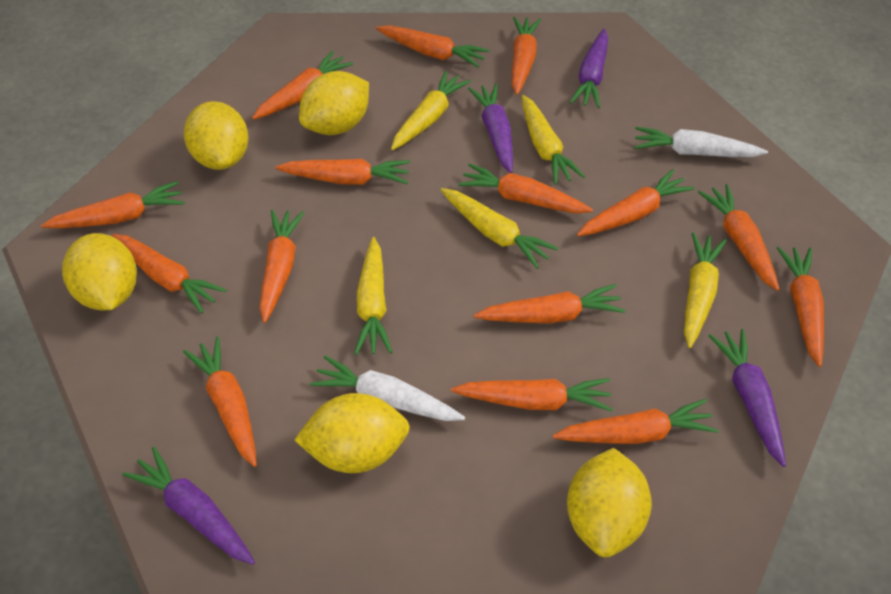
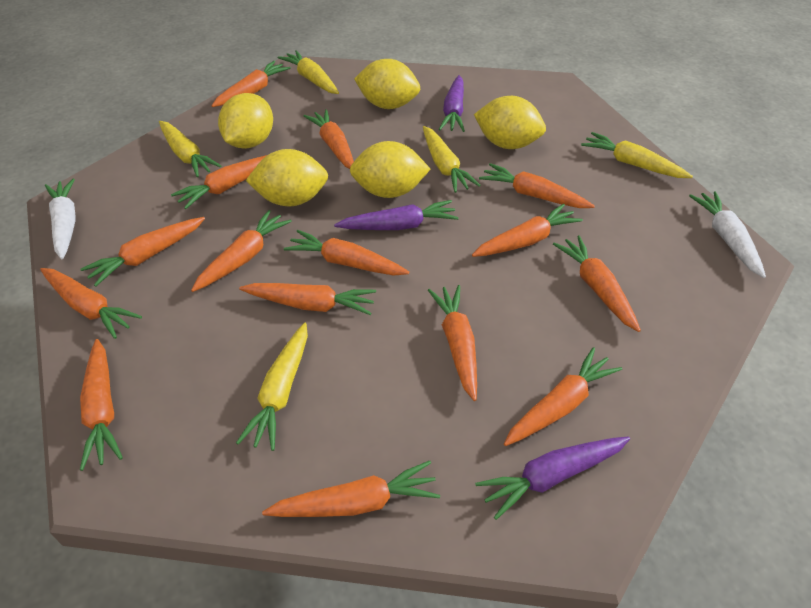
purple carrot: 4 -> 3

